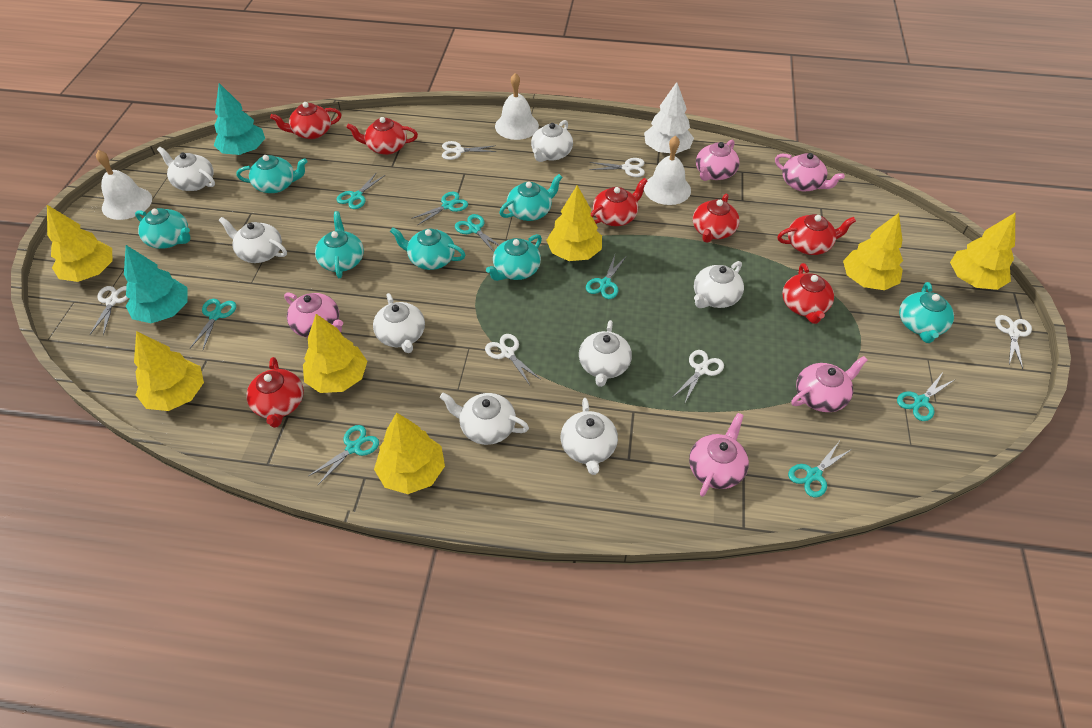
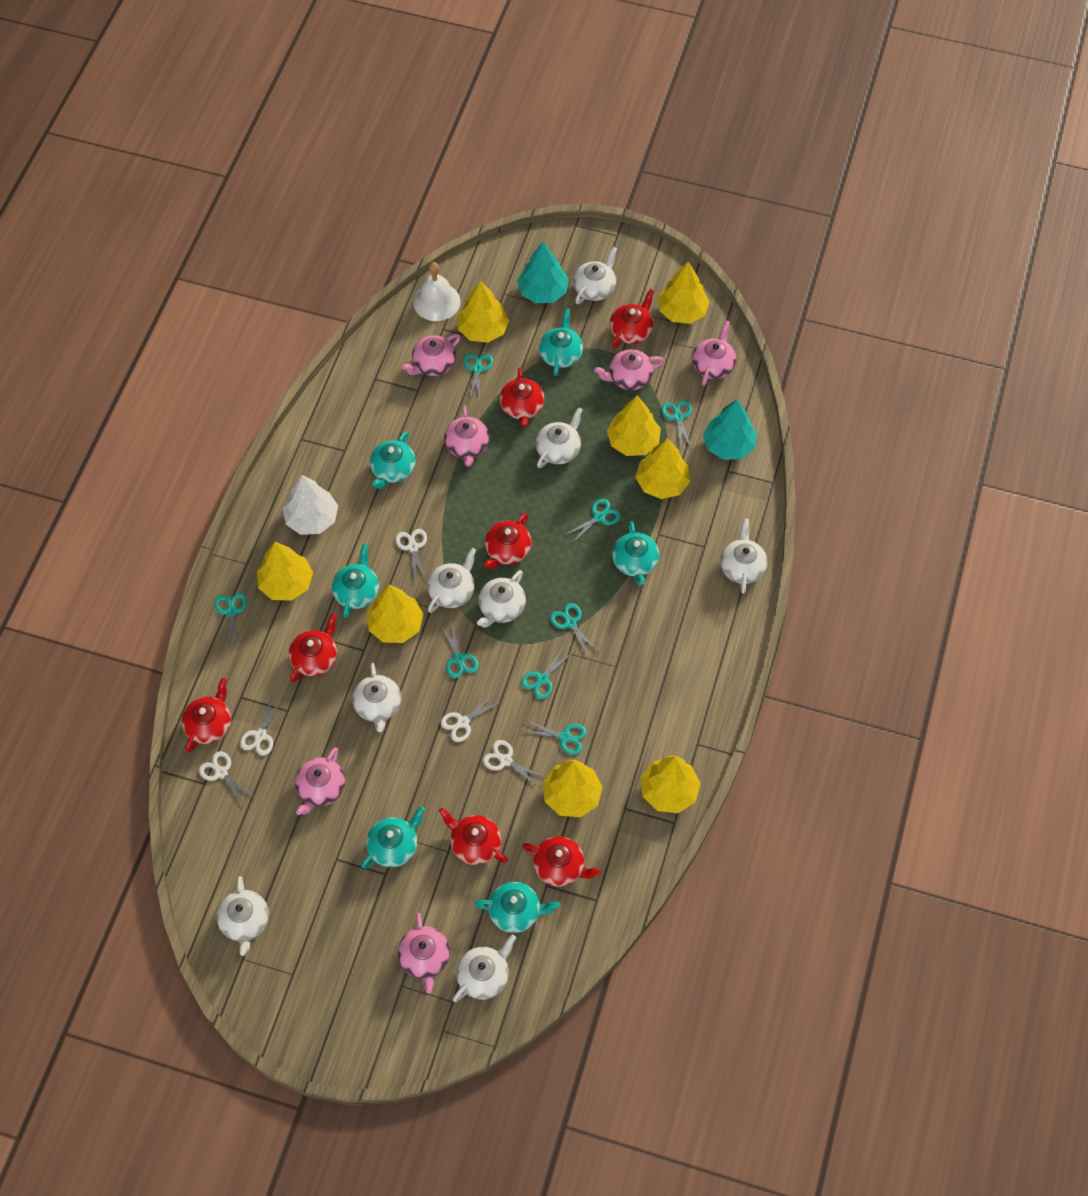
pink teapot: 5 -> 6
turquoise teapot: 7 -> 6
white bell: 3 -> 1
white scissors: 6 -> 5
yellow tree: 7 -> 8

